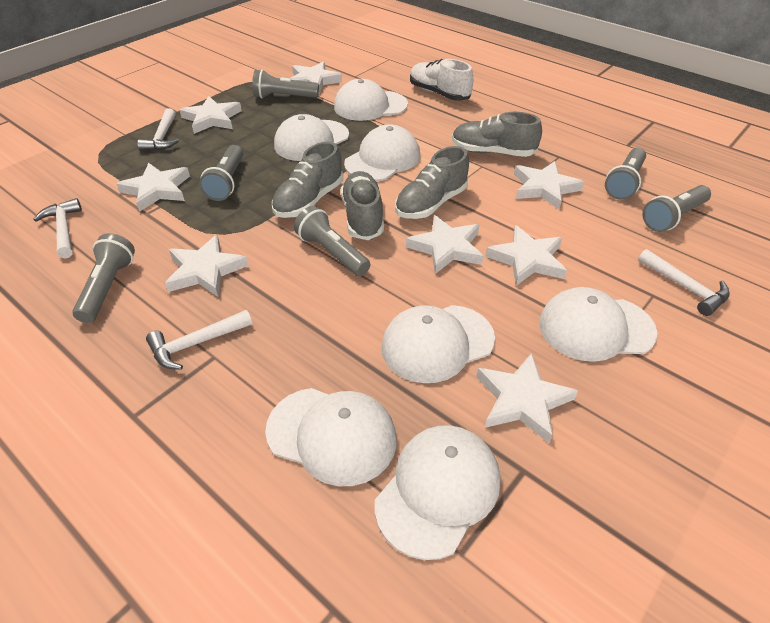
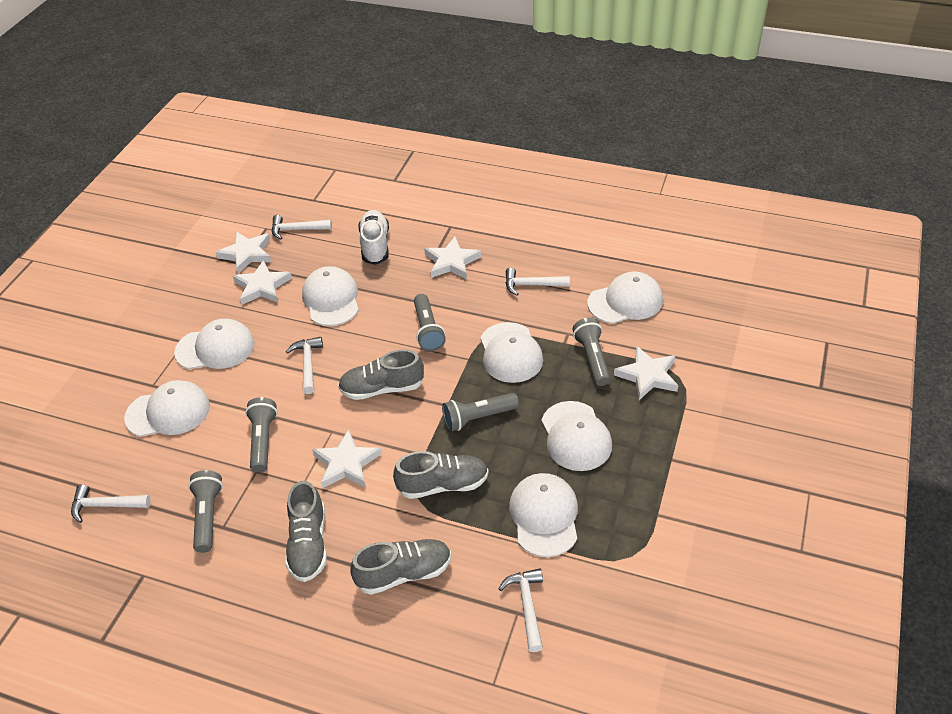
grey flashlight: 6 -> 5
white hammer: 4 -> 5
white star: 8 -> 5

